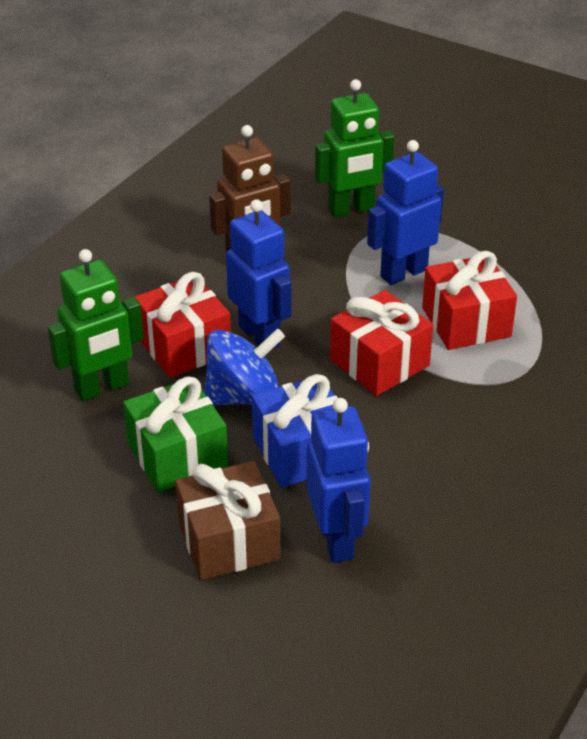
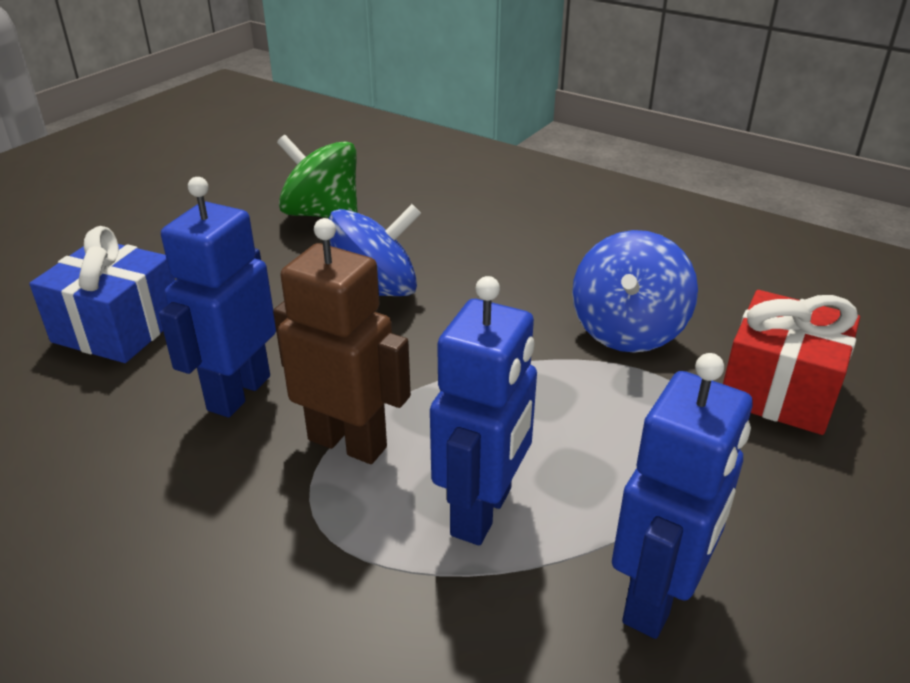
blue spinning top: 1 -> 2
brown gift: 1 -> 0
green gift: 1 -> 0
green robot: 2 -> 0
green spinning top: 0 -> 1
red gift: 3 -> 1

